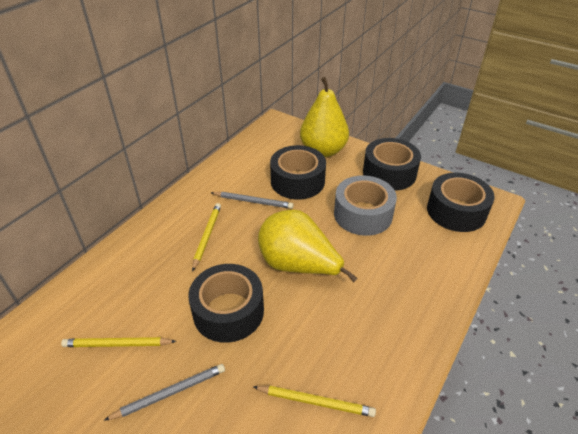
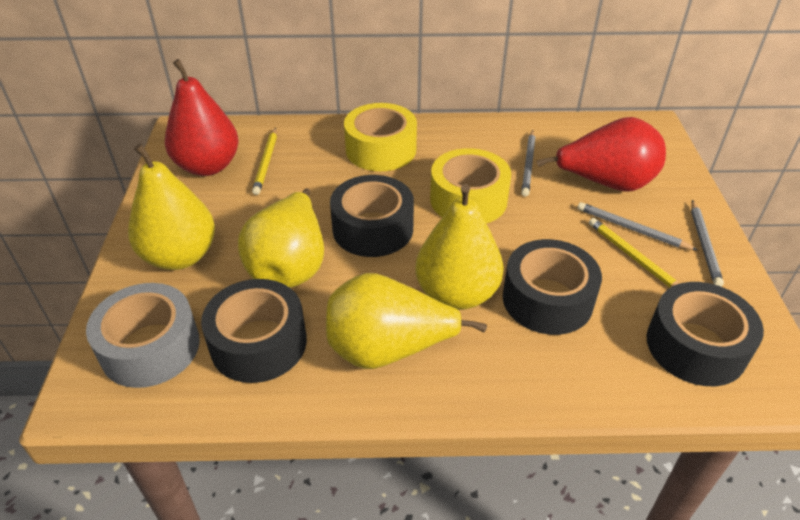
grey pencil: 2 -> 3
red pear: 0 -> 2
yellow pear: 2 -> 4
yellow pencil: 3 -> 2
yellow tape: 0 -> 2

